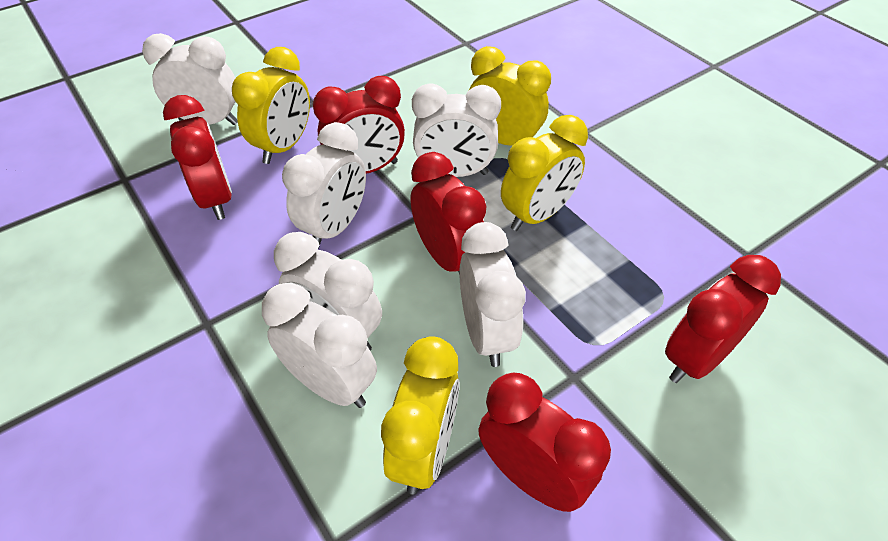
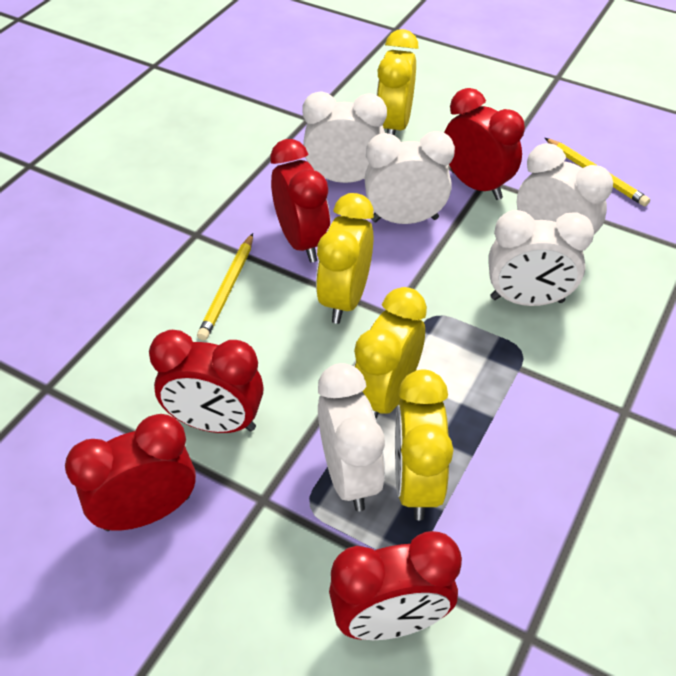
white clock: 6 -> 5
yellow pencil: 0 -> 2

